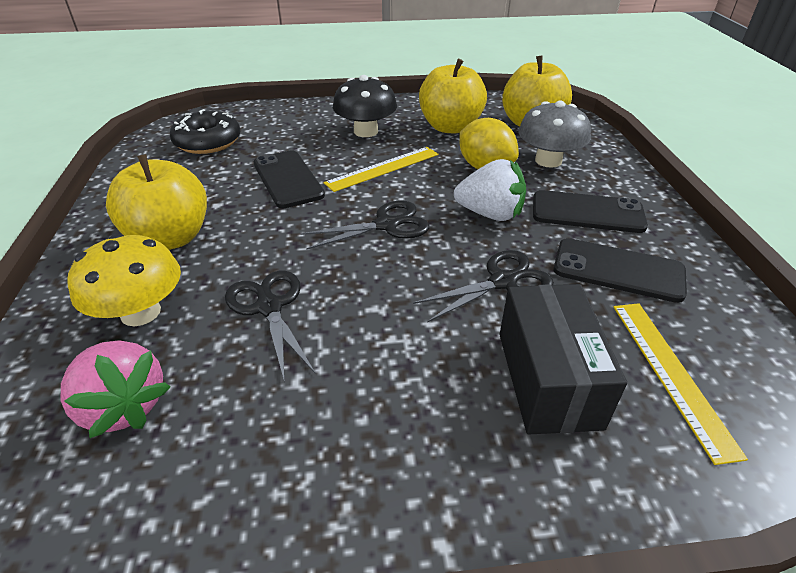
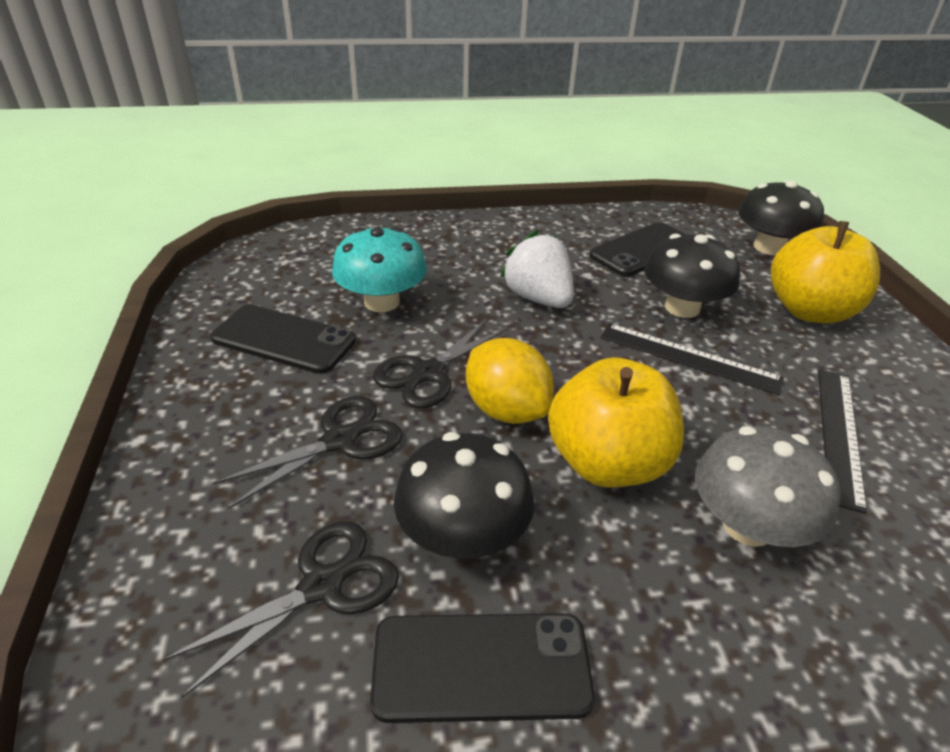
black box: 1 -> 0
black donut: 1 -> 0
black mushroom: 1 -> 3
black ruler: 0 -> 2
pink strawberry: 1 -> 0
turquoise mushroom: 0 -> 1
yellow apple: 3 -> 2
yellow mushroom: 1 -> 0
yellow ruler: 2 -> 0

